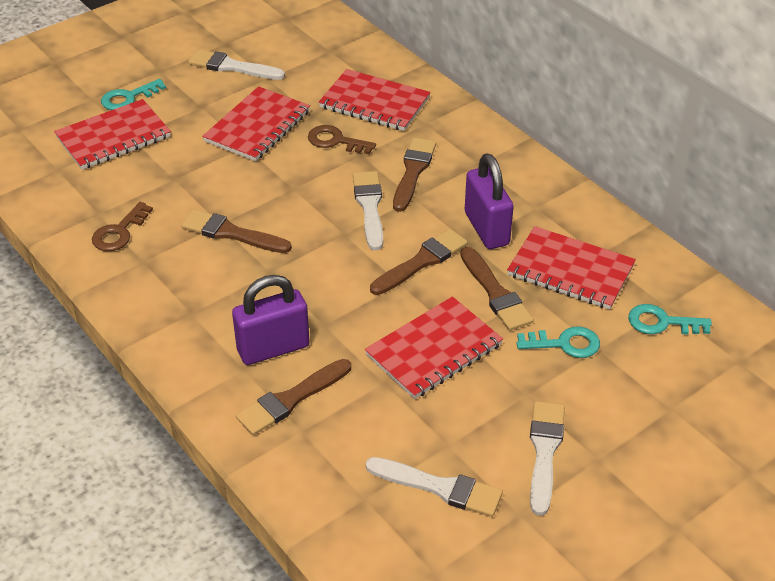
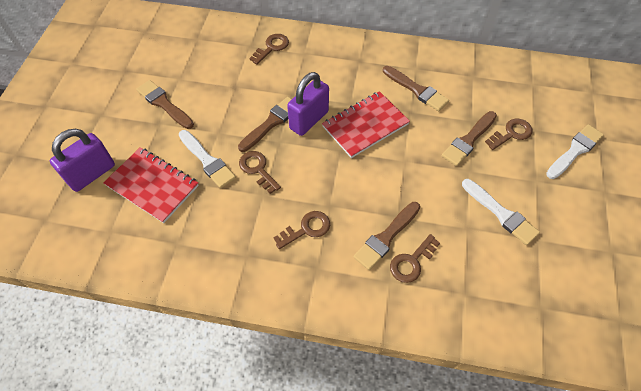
brown key: 2 -> 5
red notebook: 5 -> 2
turquoise key: 3 -> 0
white brush: 4 -> 3

